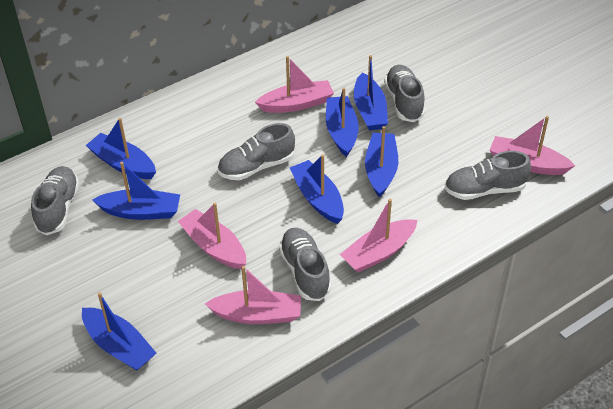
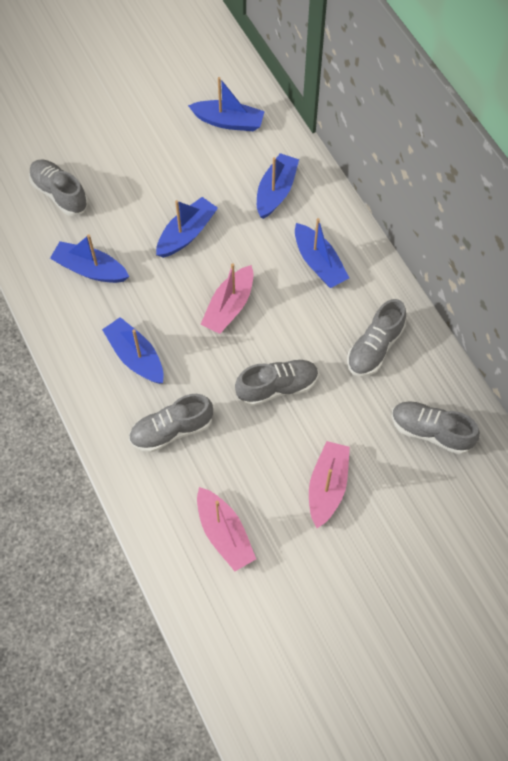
blue boat: 7 -> 6
pink boat: 5 -> 3

